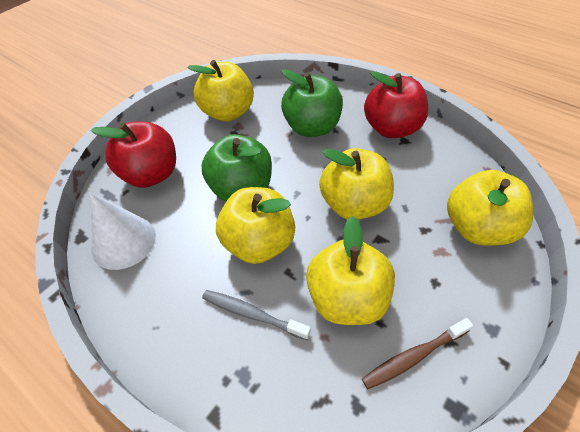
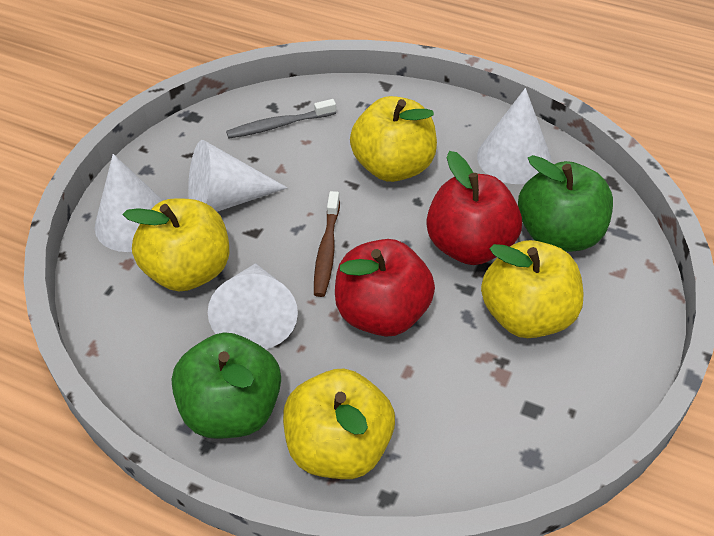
white cone: 1 -> 4
yellow apple: 5 -> 4

